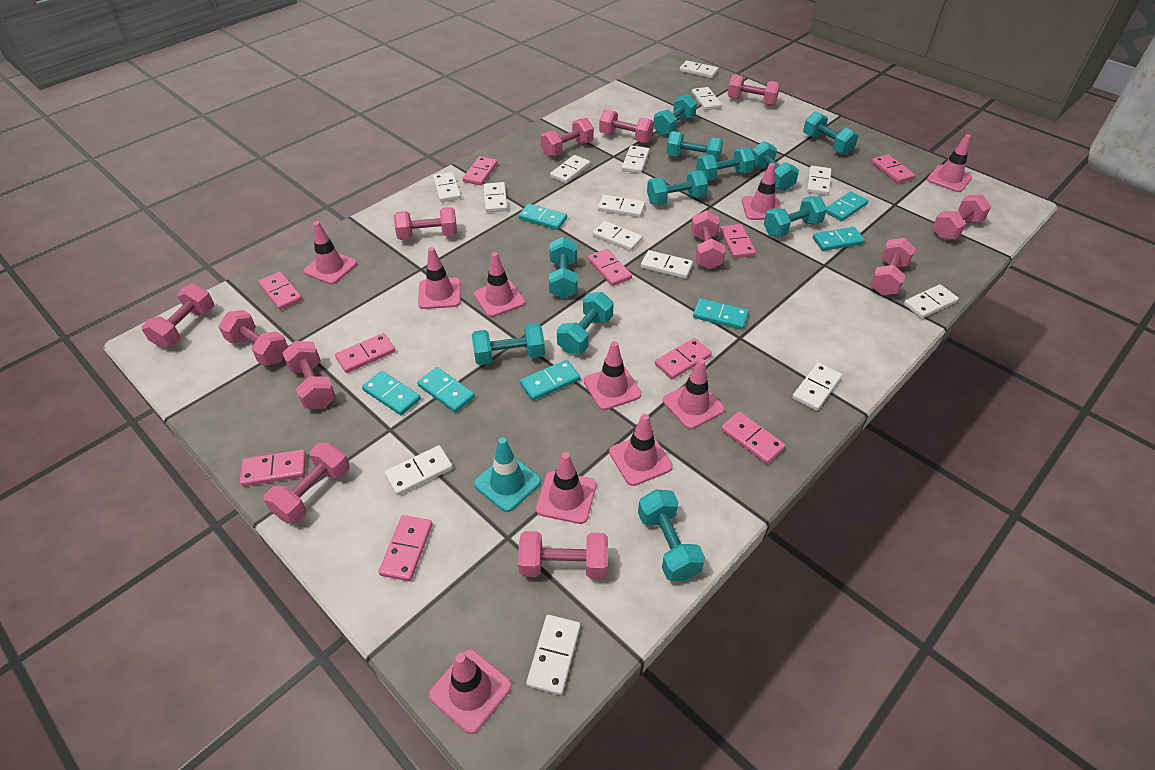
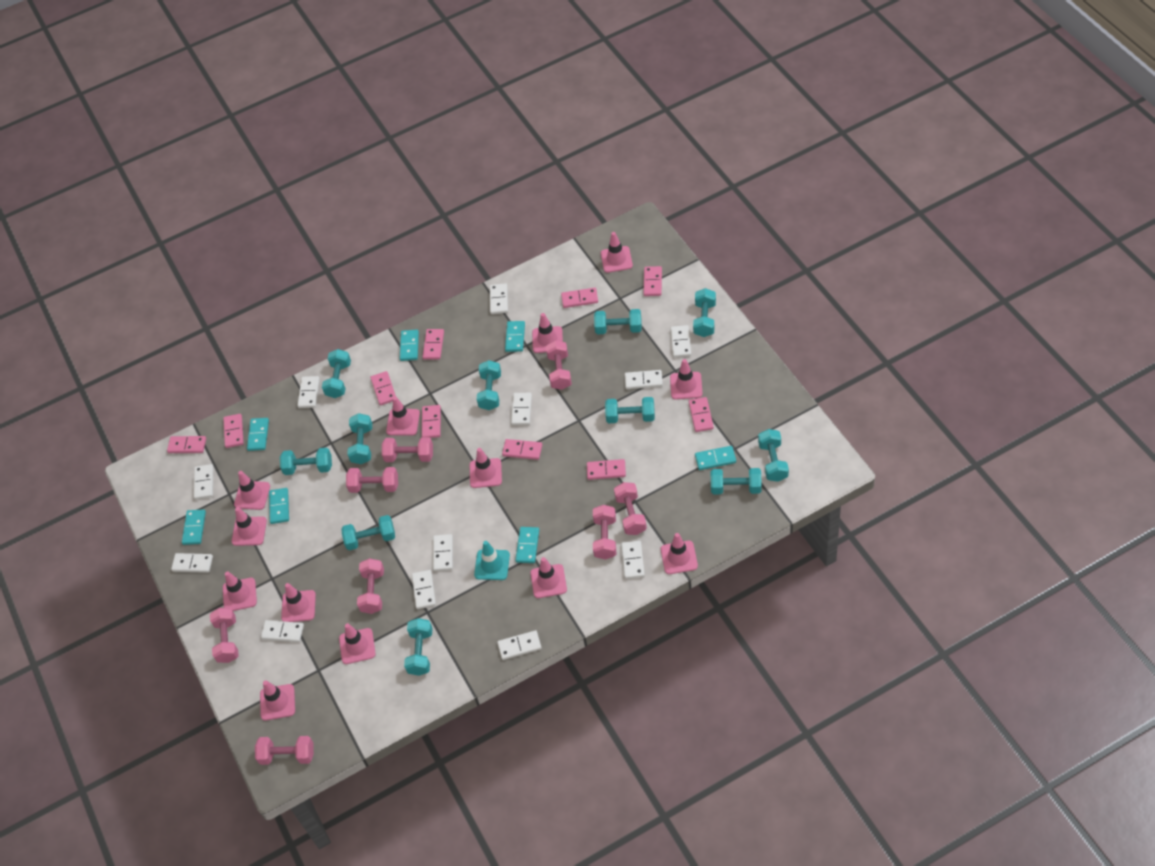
pink dumbbell: 12 -> 8
pink traffic cone: 10 -> 13
white domino: 14 -> 12

